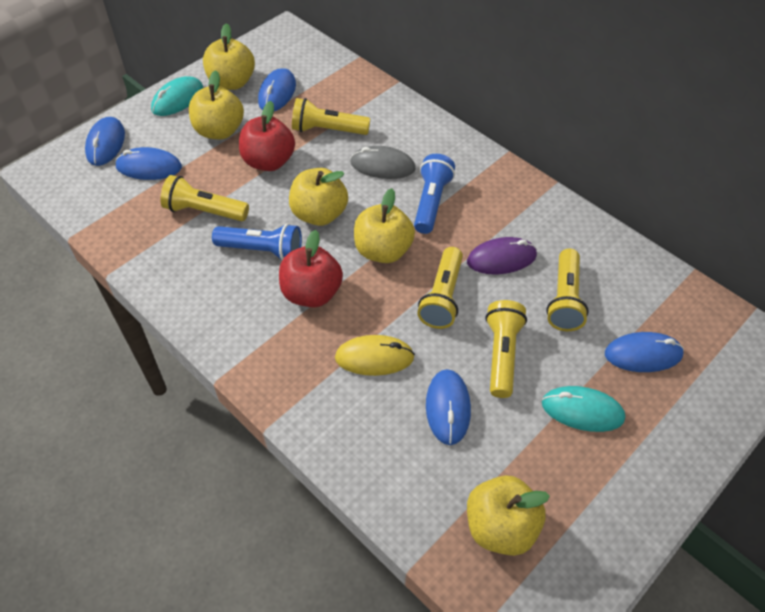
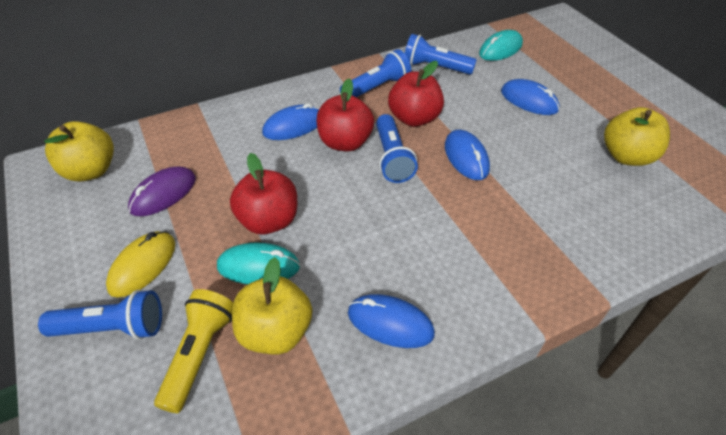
blue flashlight: 2 -> 4
blue mouse: 5 -> 4
grey mouse: 1 -> 0
red apple: 2 -> 3
yellow apple: 5 -> 3
yellow flashlight: 5 -> 1

